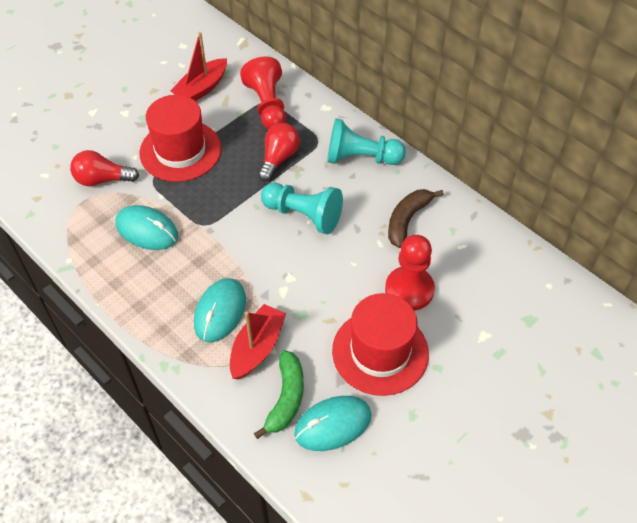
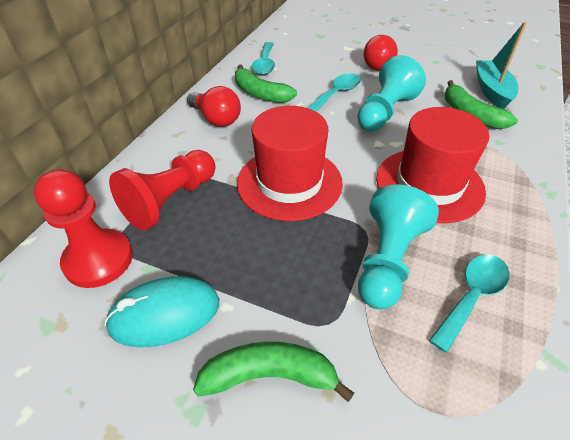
brown banana: 1 -> 0
green banana: 1 -> 3
red boat: 2 -> 0
turquoise boat: 0 -> 1
turquoise mouse: 3 -> 1
turquoise spoon: 0 -> 3

